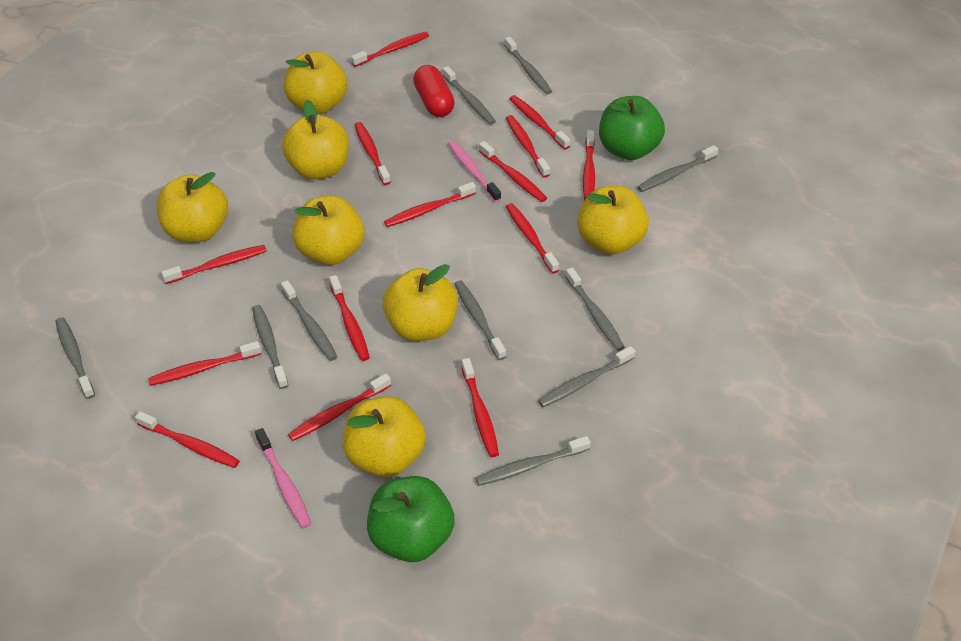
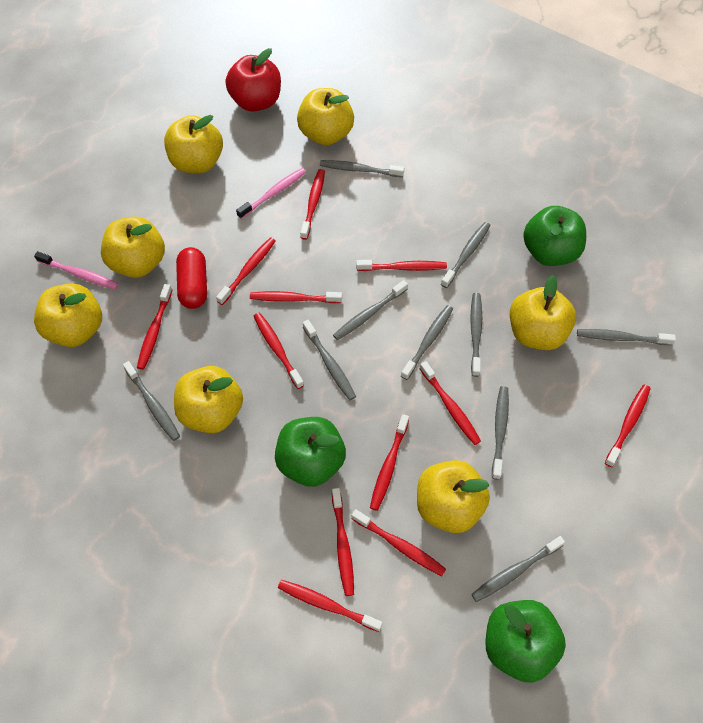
green apple: 2 -> 3
red apple: 0 -> 1
red toothbrush: 14 -> 12

